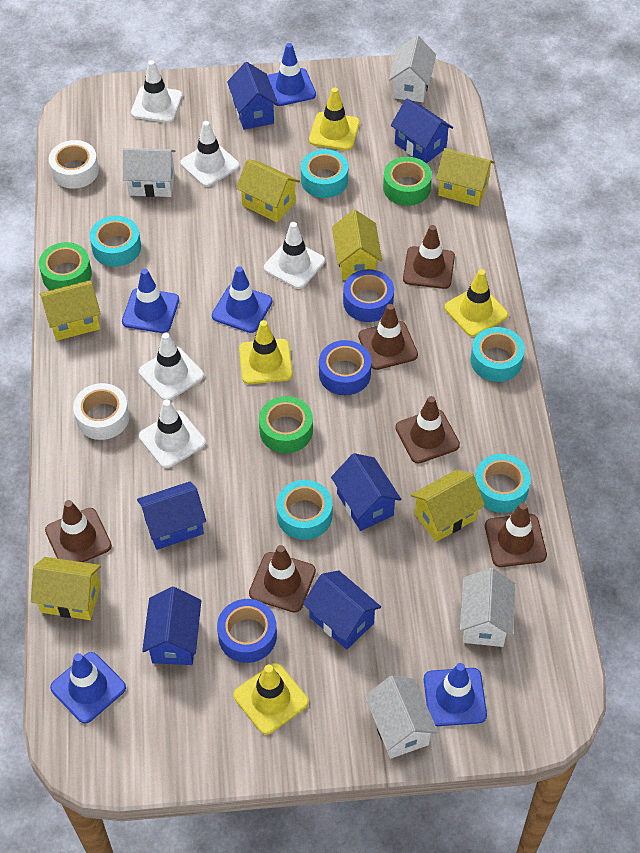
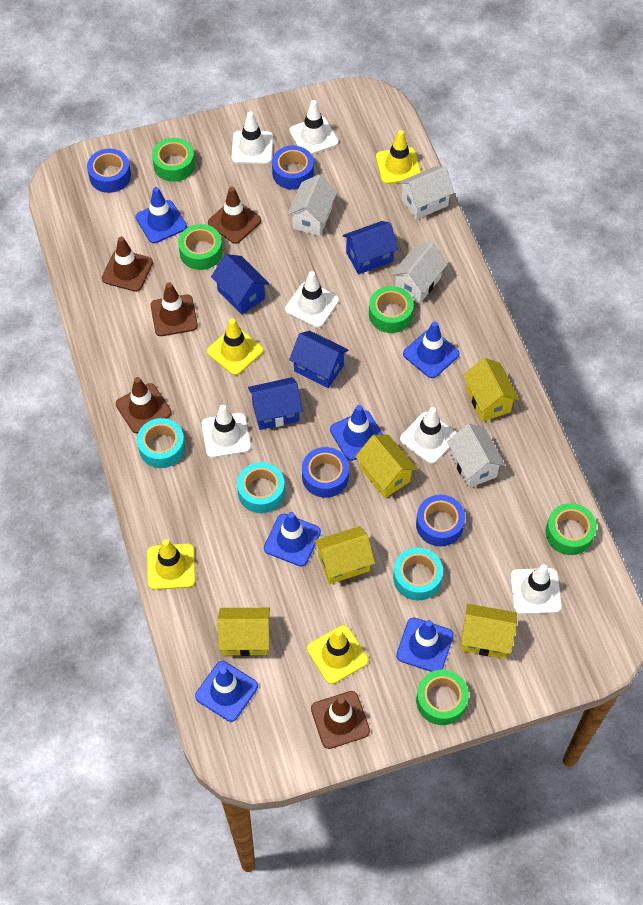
blue house: 6 -> 4
blue tape: 3 -> 4
blue traffic cone: 5 -> 6
brown traffic cone: 6 -> 5
green tape: 3 -> 5
turquoise tape: 5 -> 3
white tape: 2 -> 0
white traffic cone: 5 -> 6
yellow house: 6 -> 5

